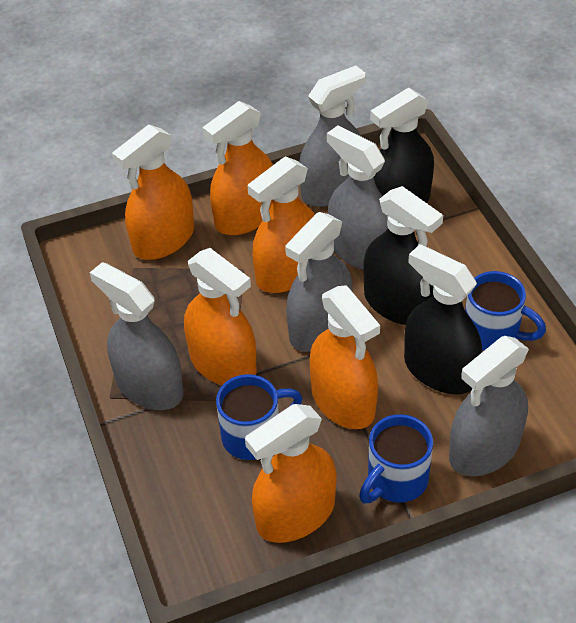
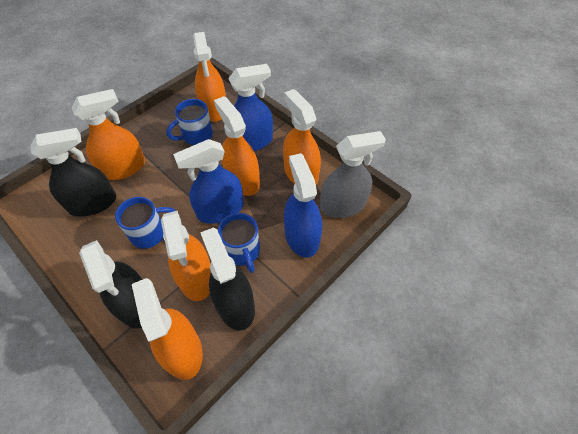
blue spray bottle: 0 -> 3
grey spray bottle: 5 -> 1

